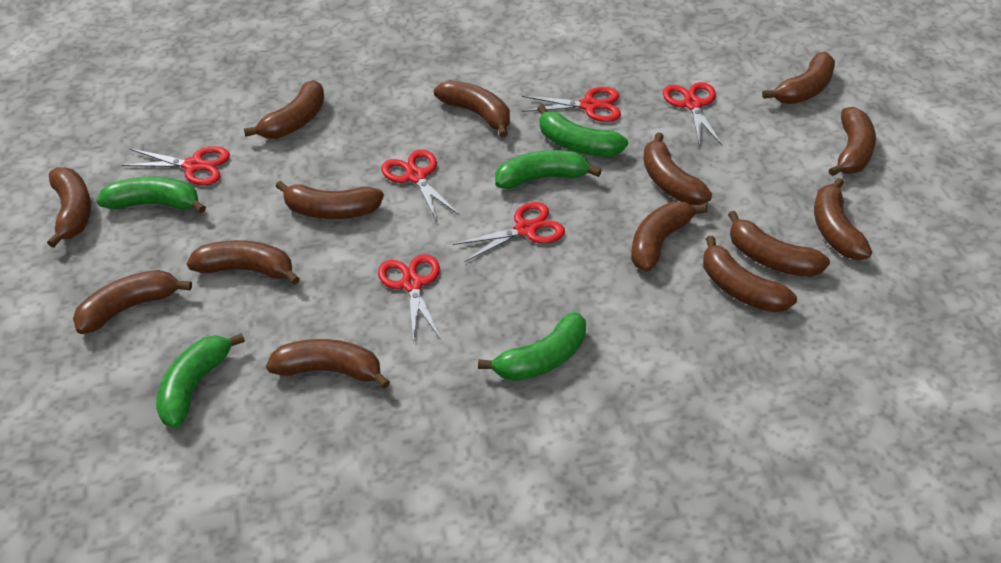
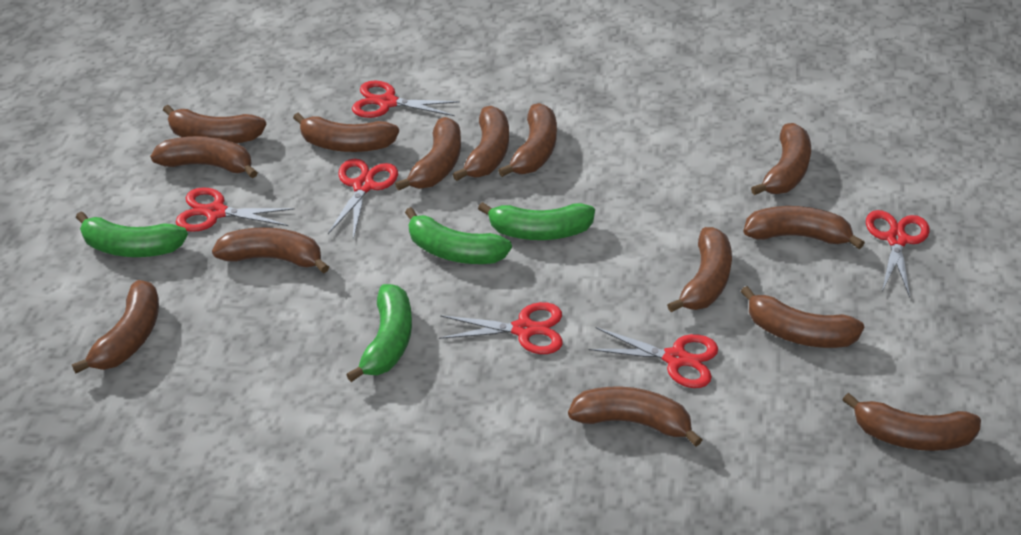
green banana: 5 -> 4

